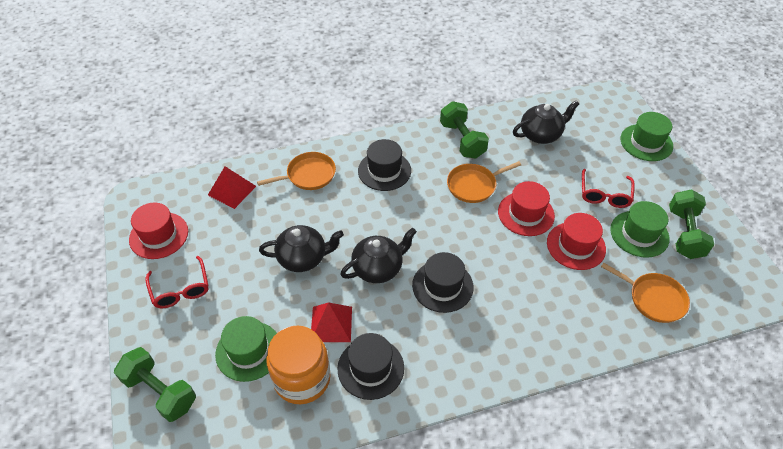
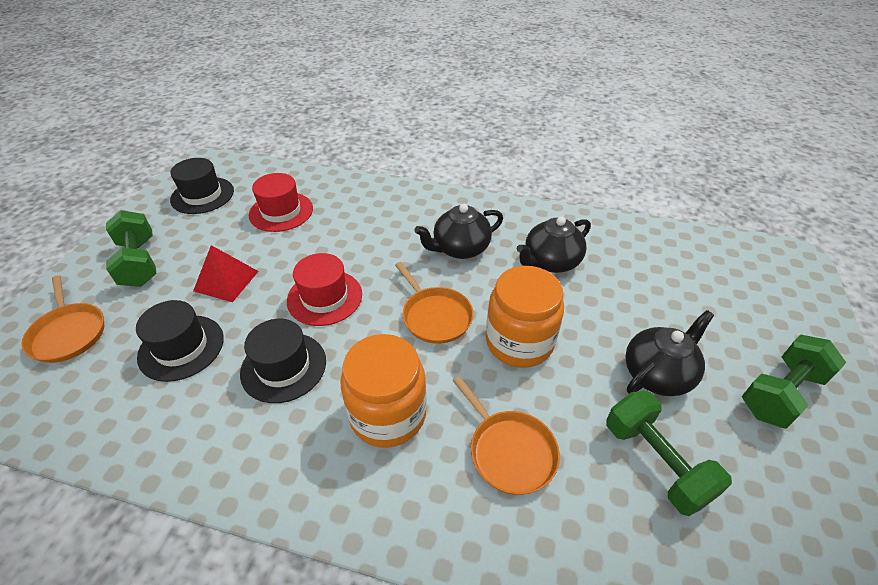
green hat: 3 -> 0
orange jar: 1 -> 2
red glasses: 2 -> 0
red hat: 3 -> 2
red pyramid: 2 -> 1

